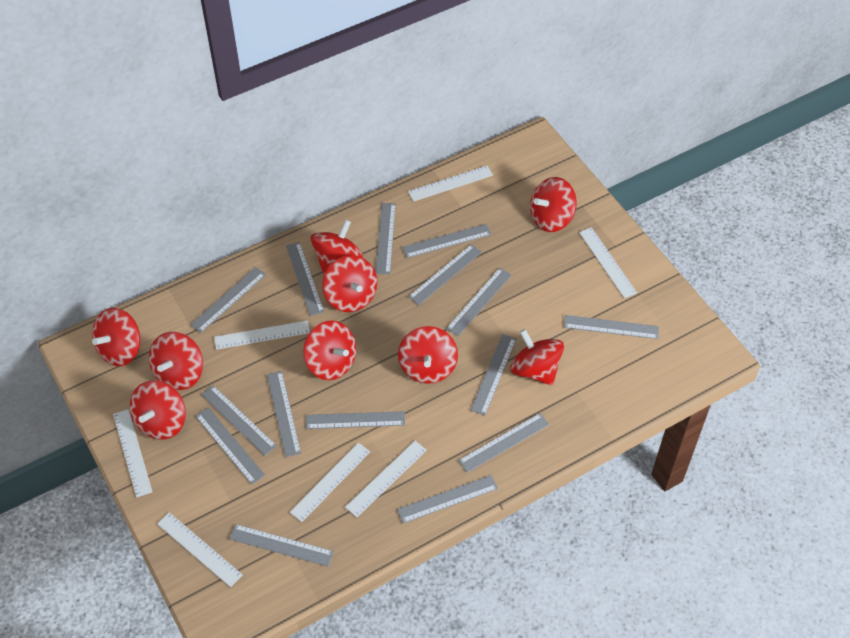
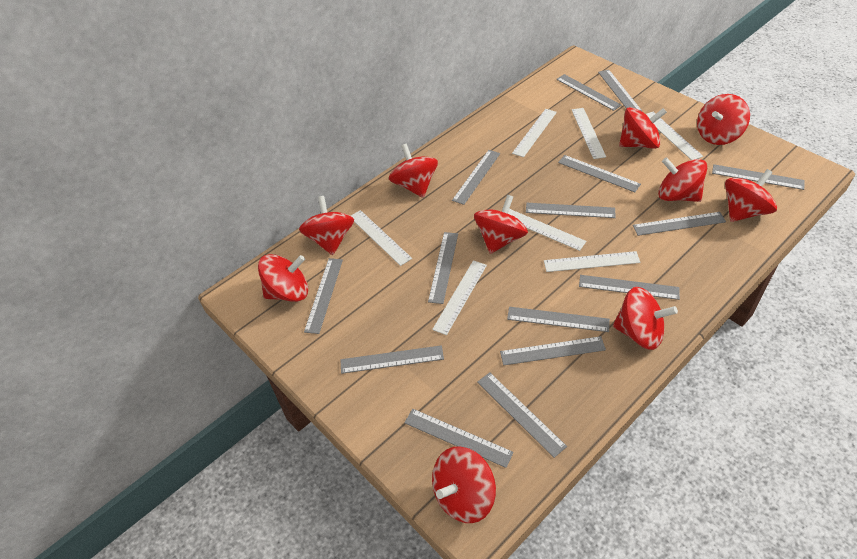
red spinning top: 9 -> 10

